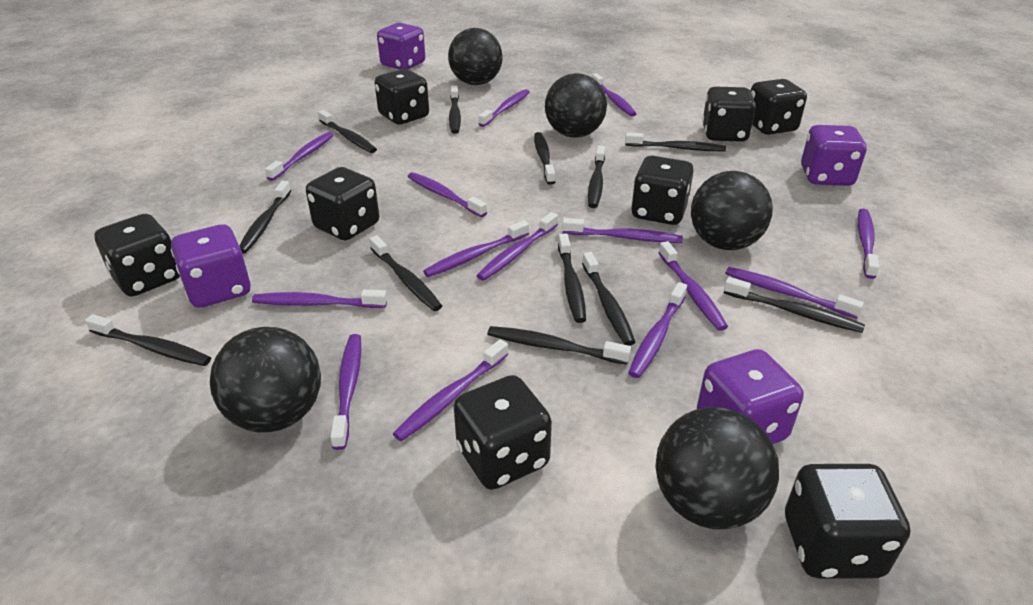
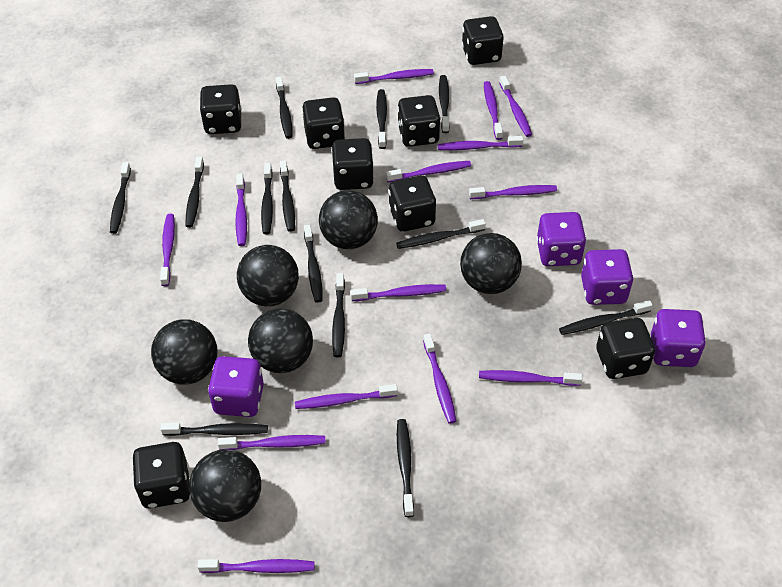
black ball: 5 -> 6
black toothbrush: 12 -> 13

